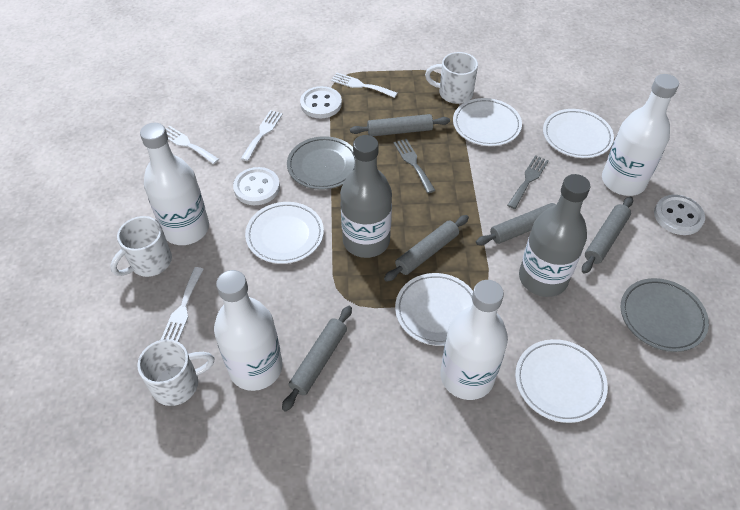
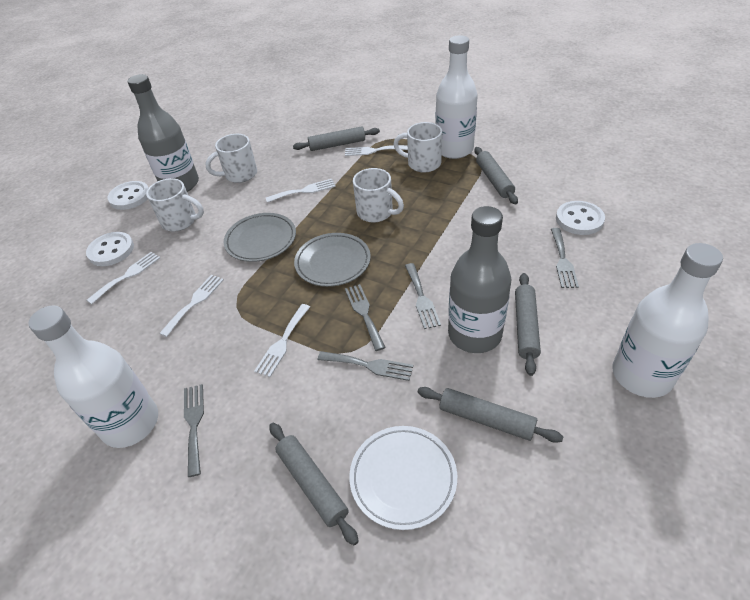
grey fork: 2 -> 5
white bottle: 4 -> 3
white fork: 4 -> 5
white mug: 3 -> 4
white plate: 5 -> 1

